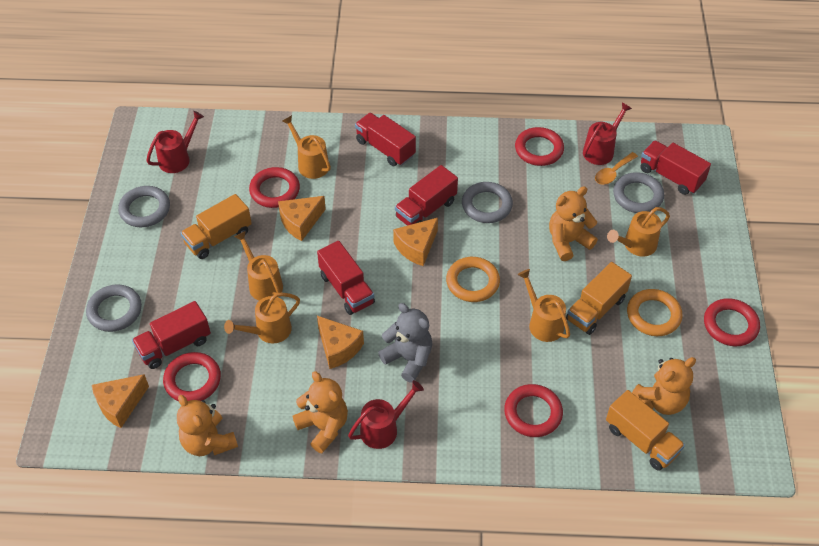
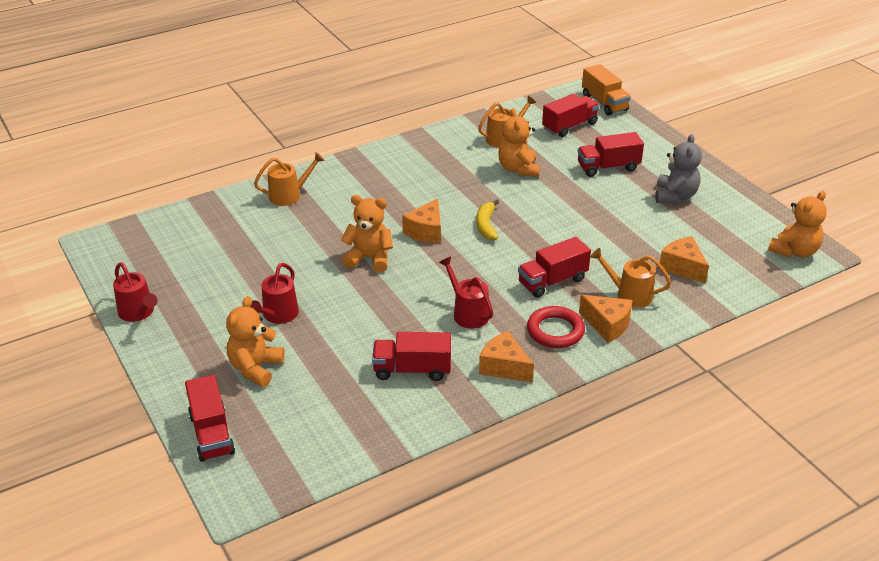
grey ring: 4 -> 0
orange ring: 2 -> 0
orange spoon: 1 -> 0
orange truck: 3 -> 1
orange watering can: 5 -> 3
red ring: 5 -> 1
yellow banana: 0 -> 1

